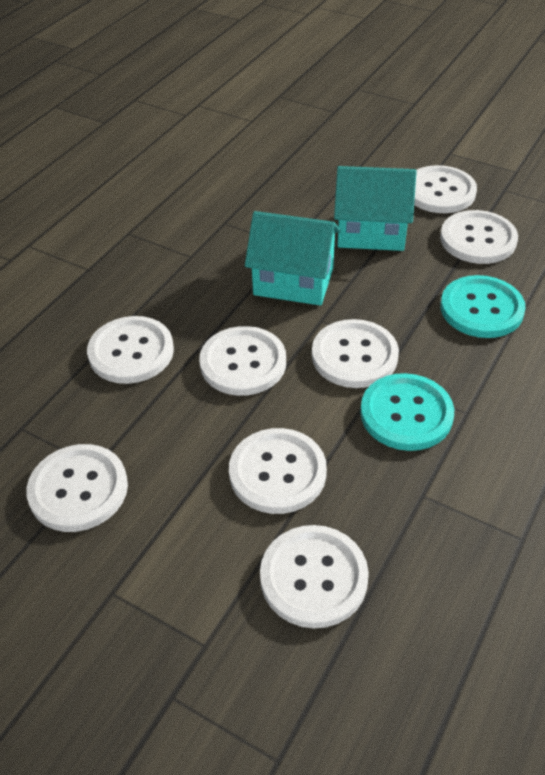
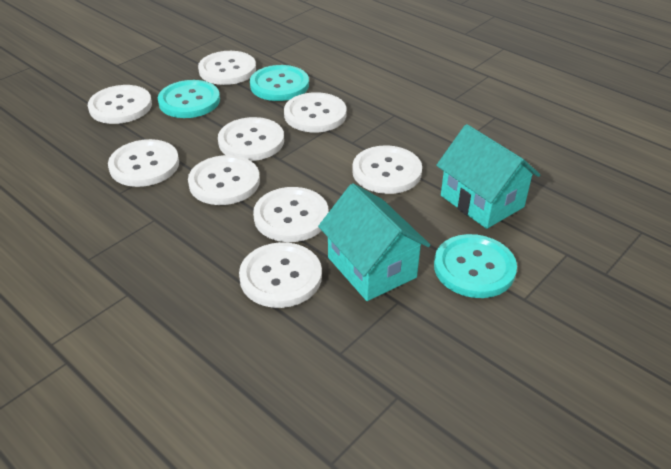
turquoise button: 2 -> 3
white button: 8 -> 9

